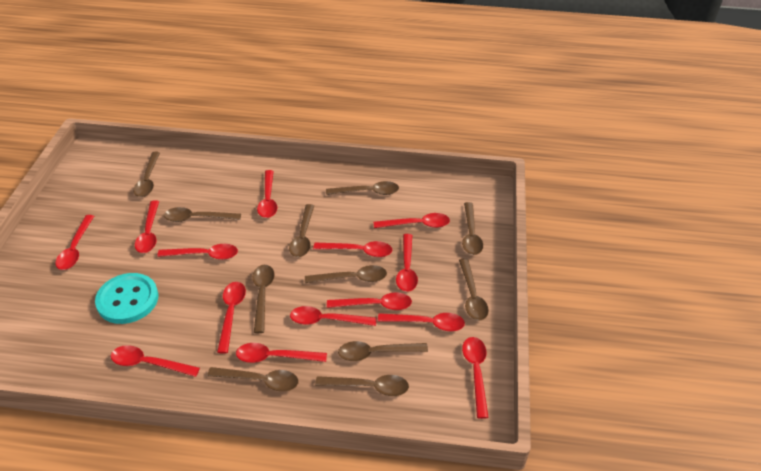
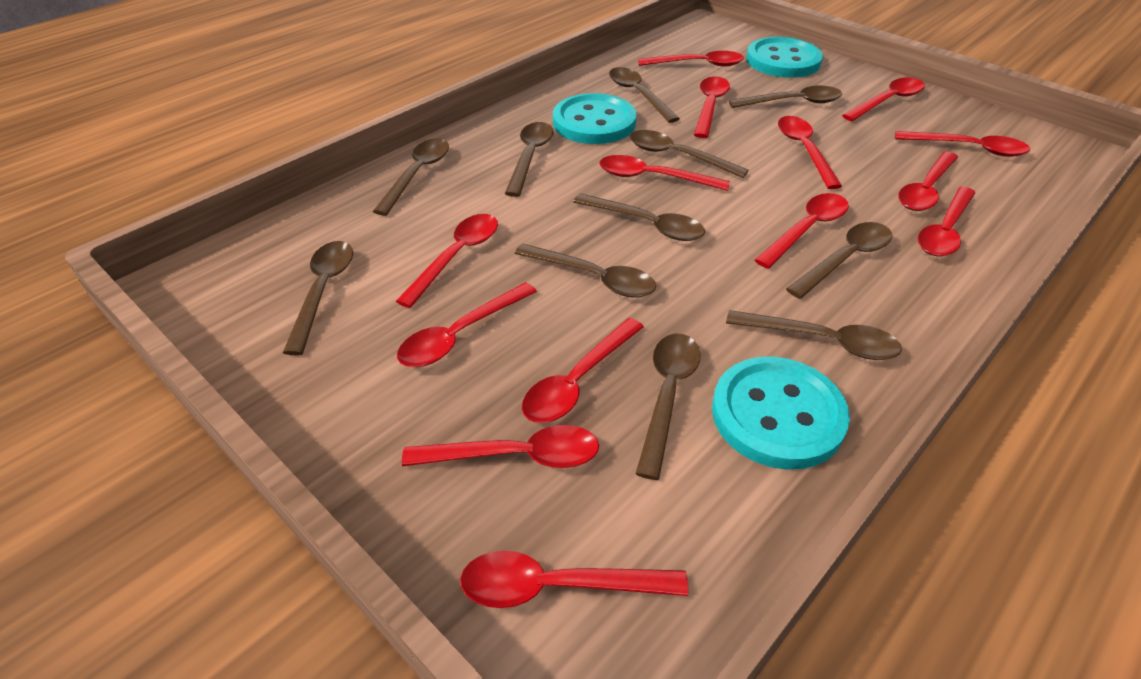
turquoise button: 1 -> 3

